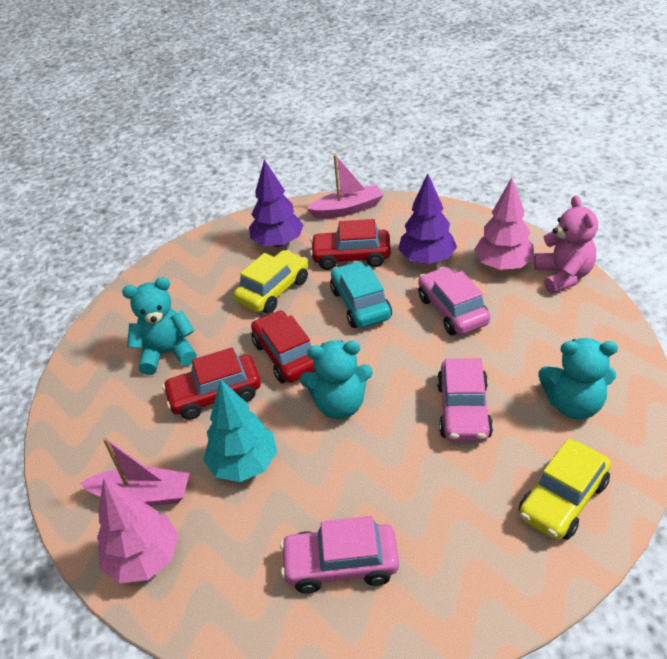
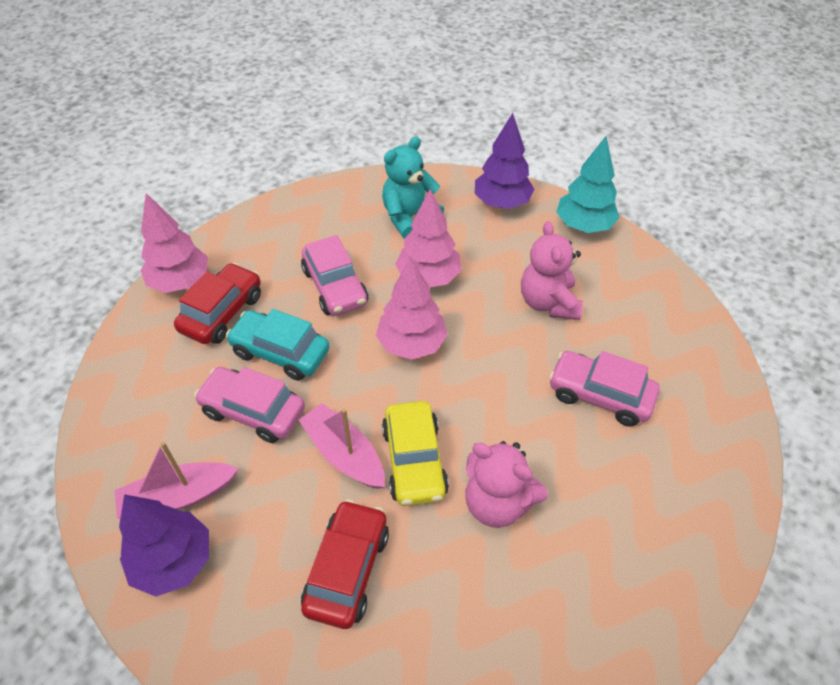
pink teddy bear: 1 -> 2
pink tree: 2 -> 3
red car: 3 -> 2
turquoise teddy bear: 3 -> 1
yellow car: 2 -> 1

